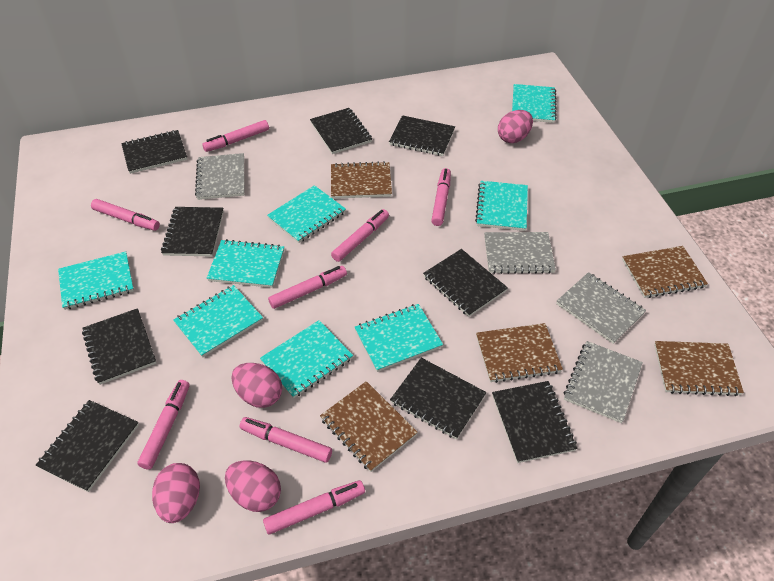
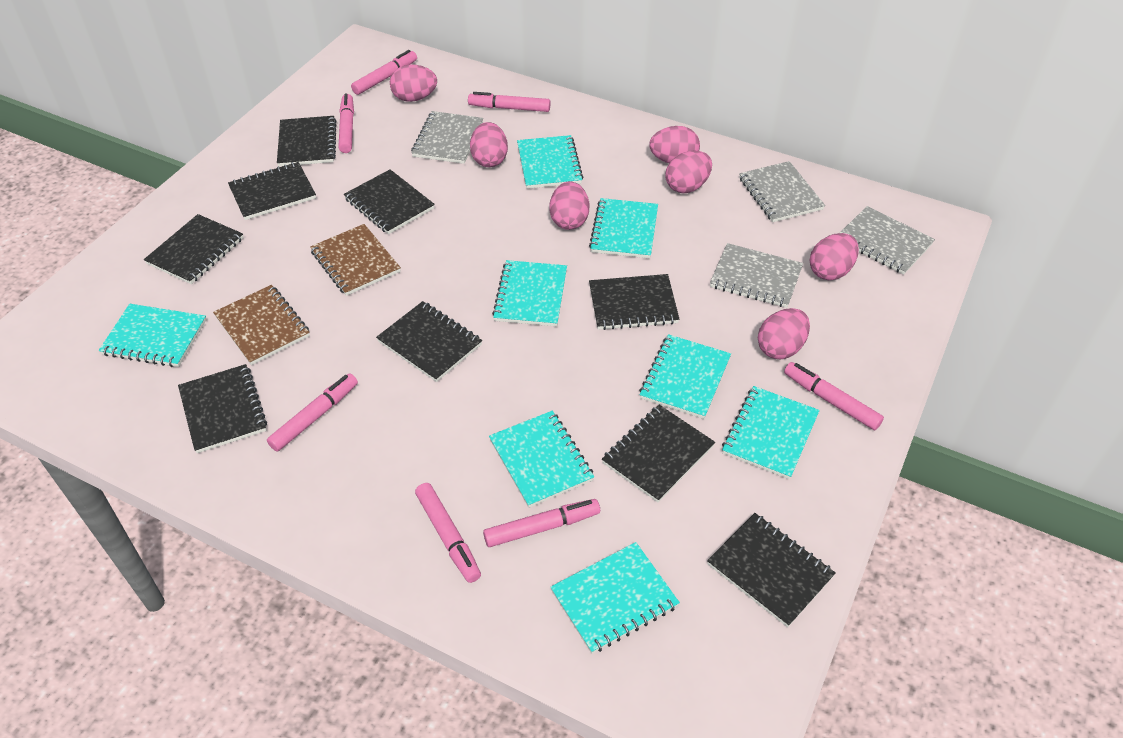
brown notebook: 5 -> 2
pink egg: 4 -> 7
pink marker: 8 -> 7

